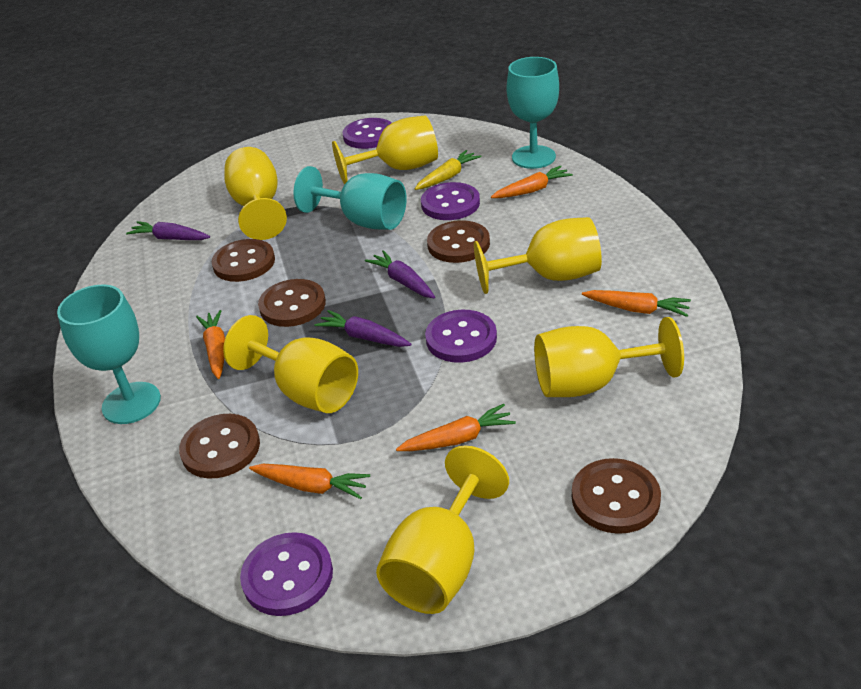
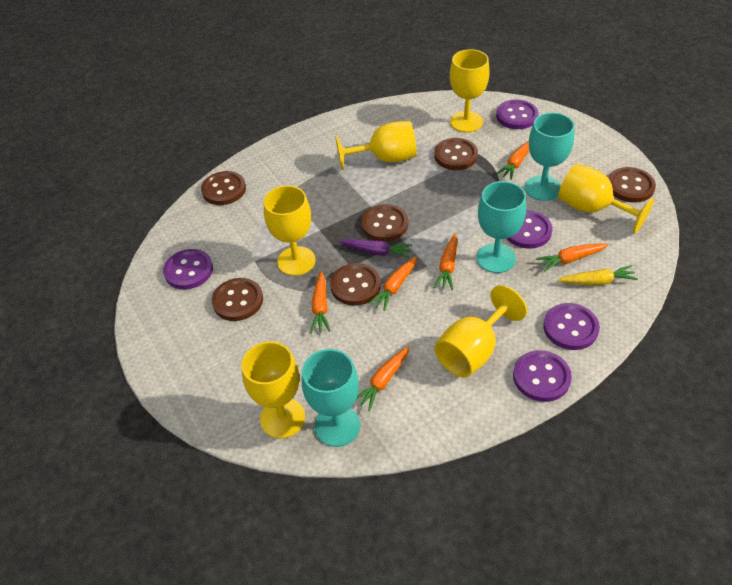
brown button: 5 -> 6
orange carrot: 5 -> 6
purple button: 4 -> 5
purple carrot: 3 -> 1

